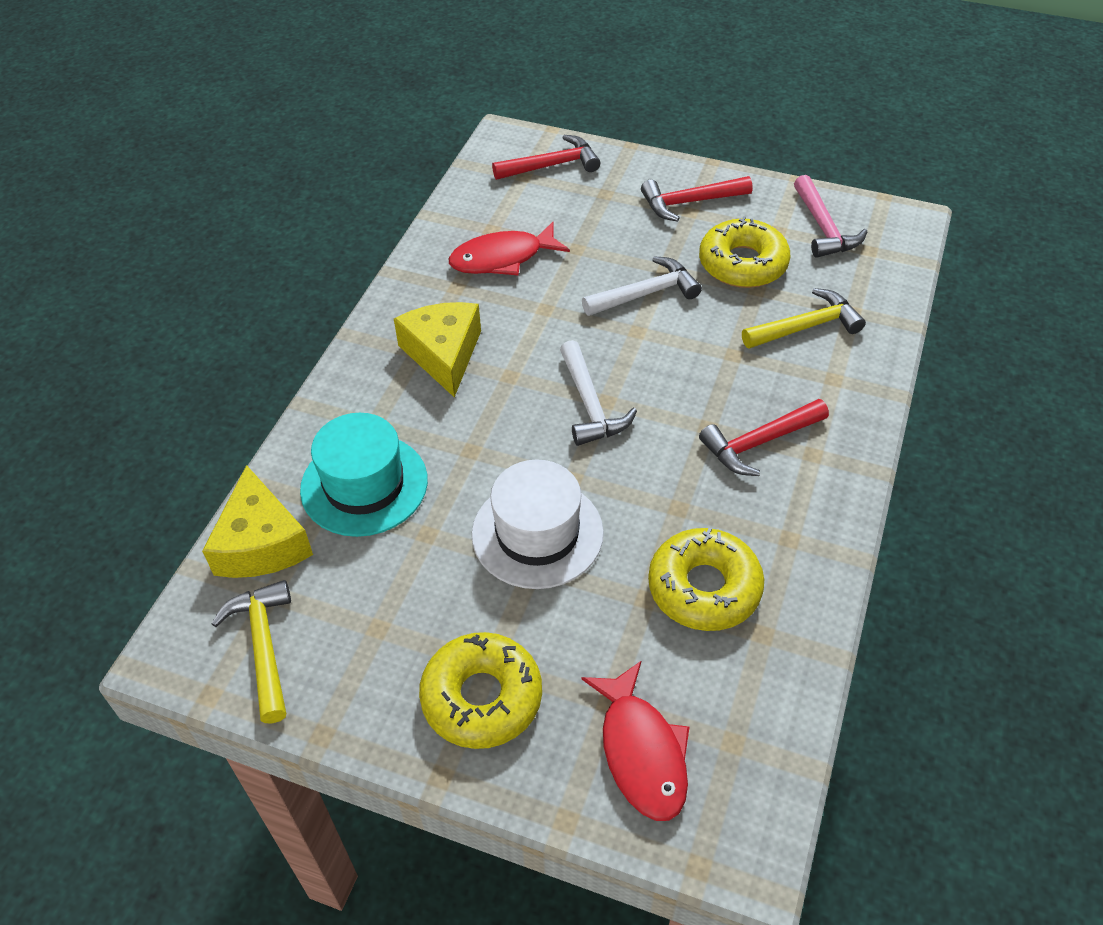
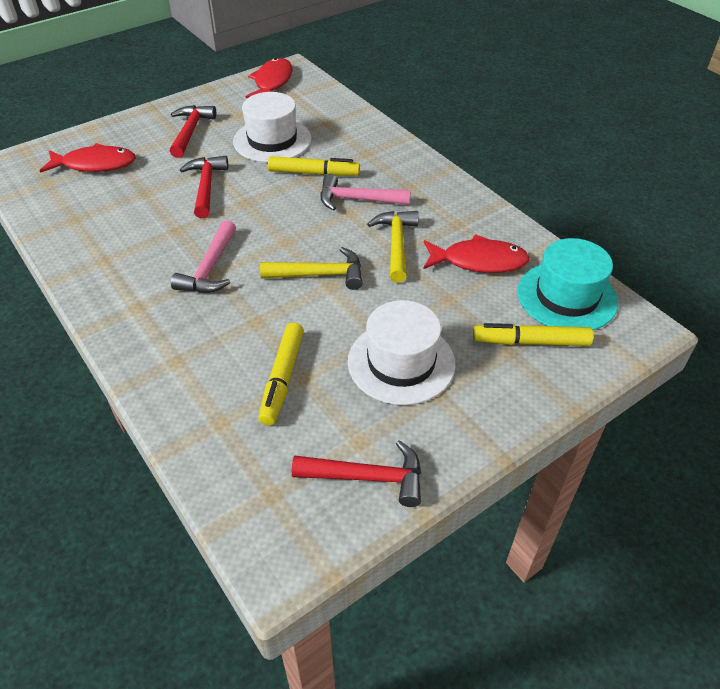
pink hammer: 1 -> 2
red fish: 2 -> 3
white hammer: 2 -> 0
white hat: 1 -> 2
yellow cheese: 2 -> 0
yellow donut: 3 -> 0
yellow marker: 0 -> 3

